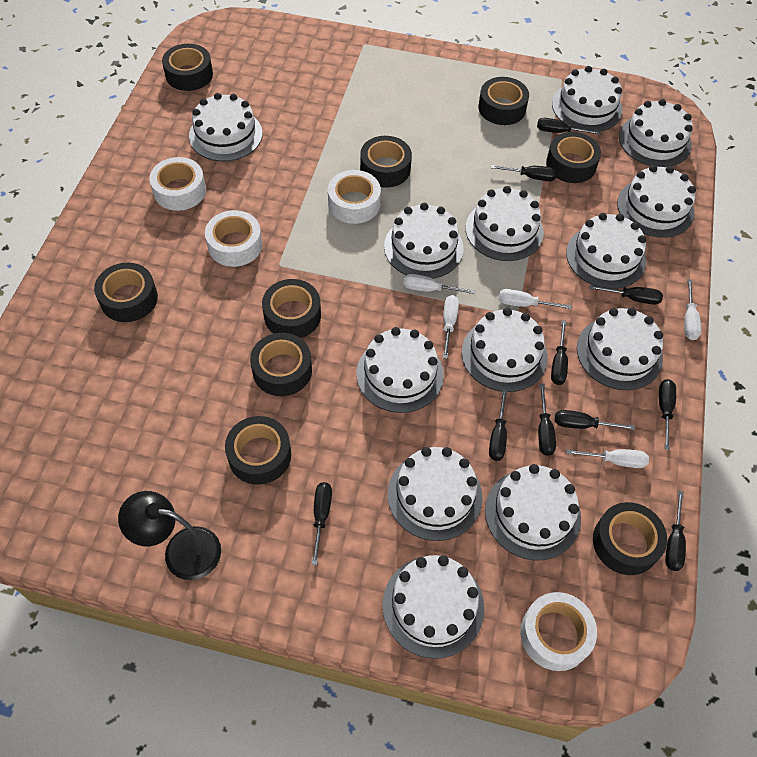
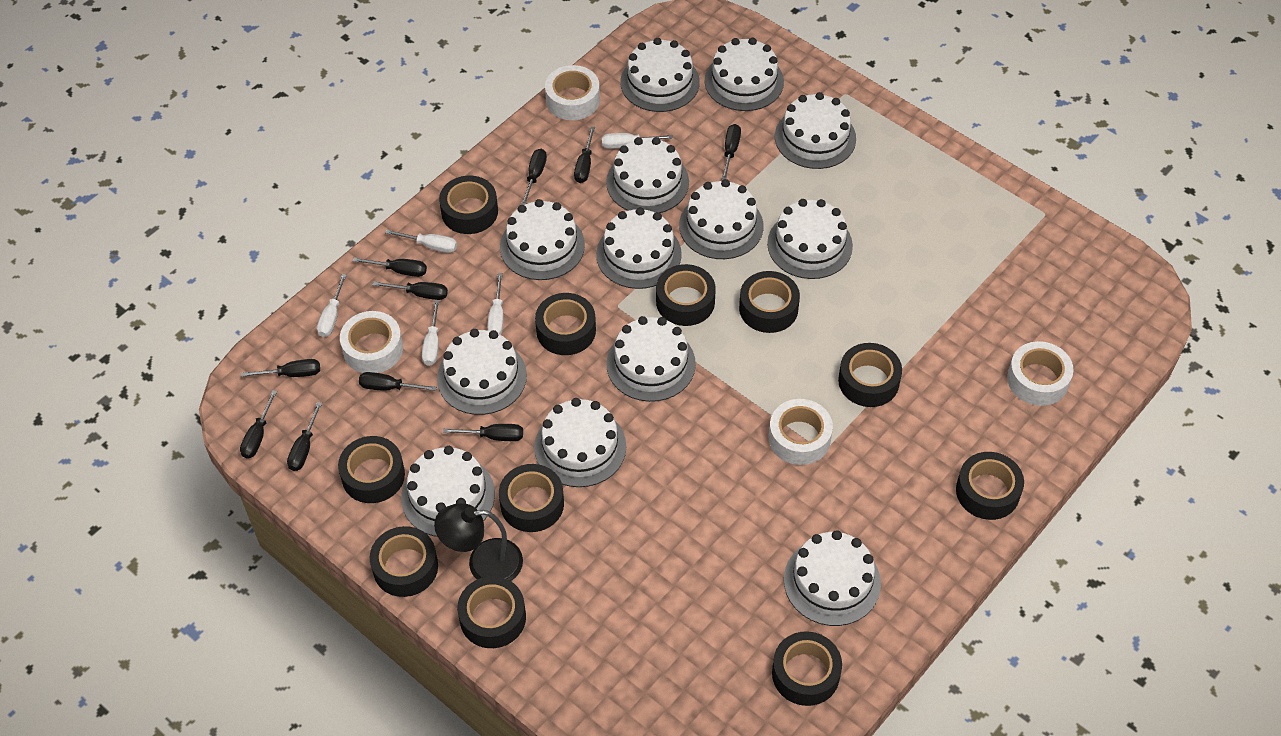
black tape: 9 -> 11

